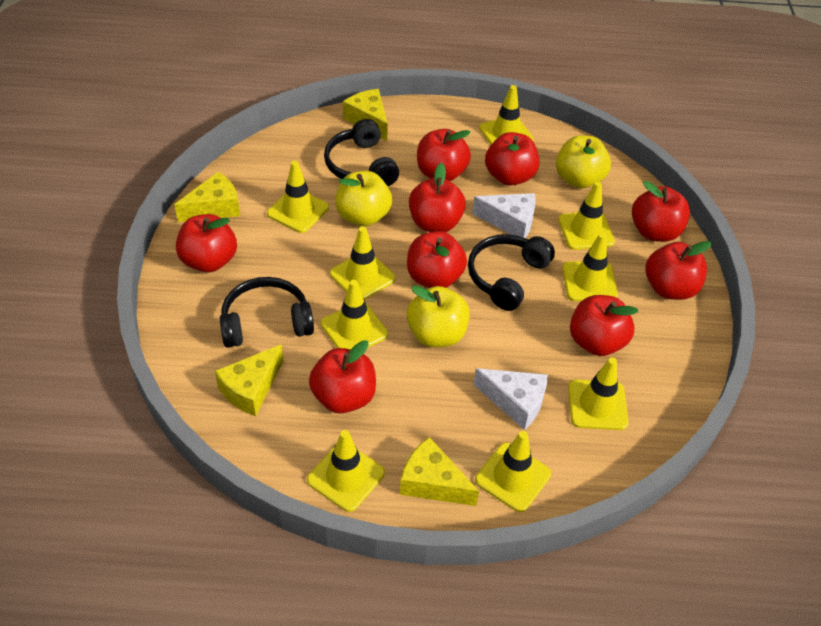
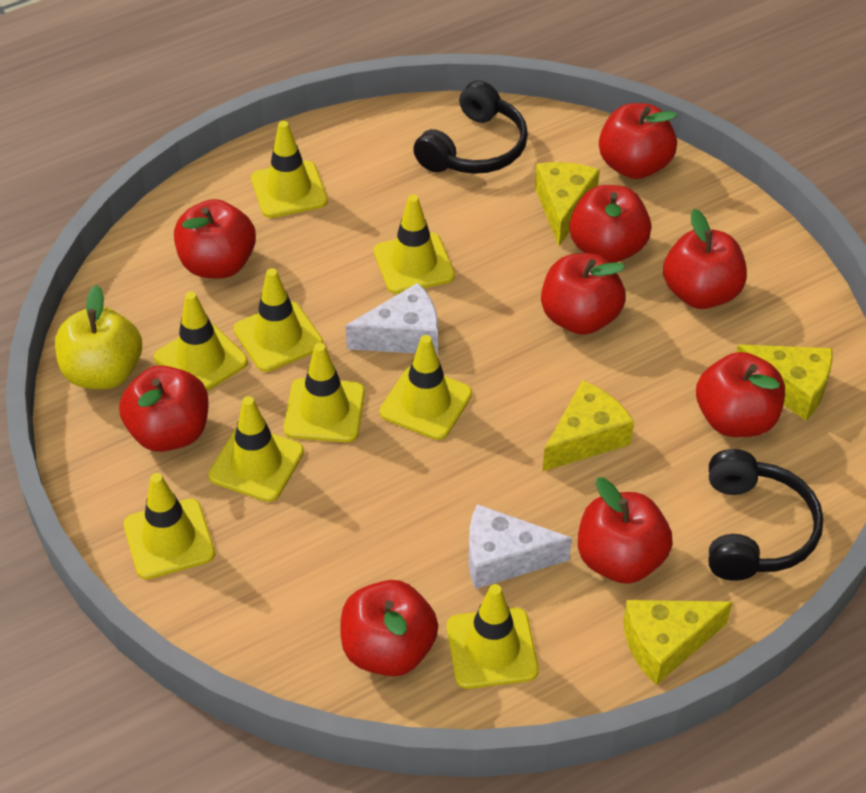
black headphones: 3 -> 2
yellow apple: 3 -> 1

